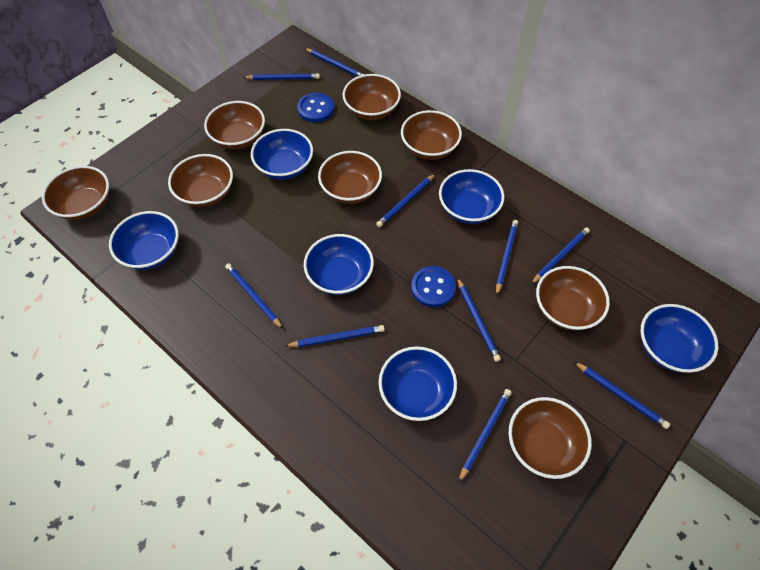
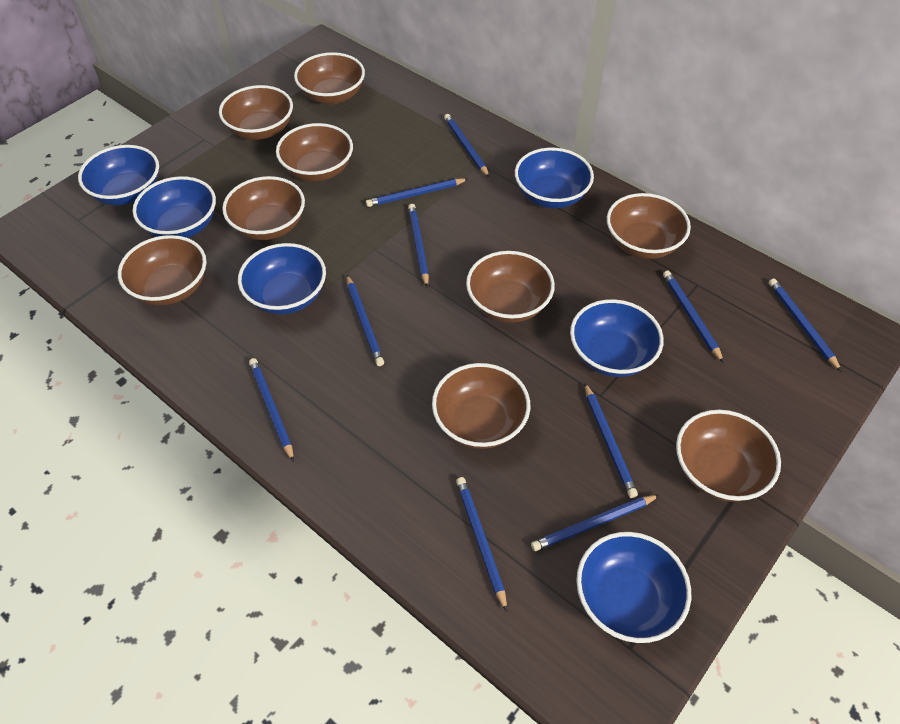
blue button: 2 -> 0
brown bowl: 8 -> 9

